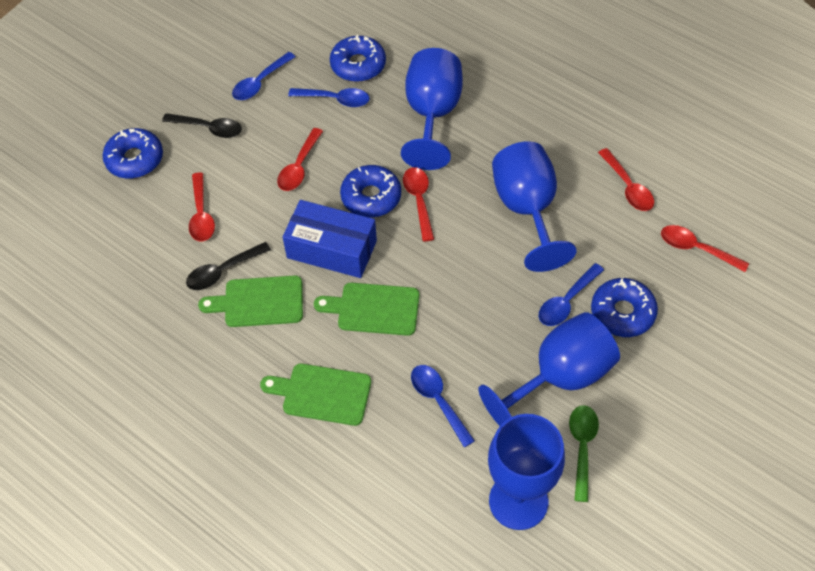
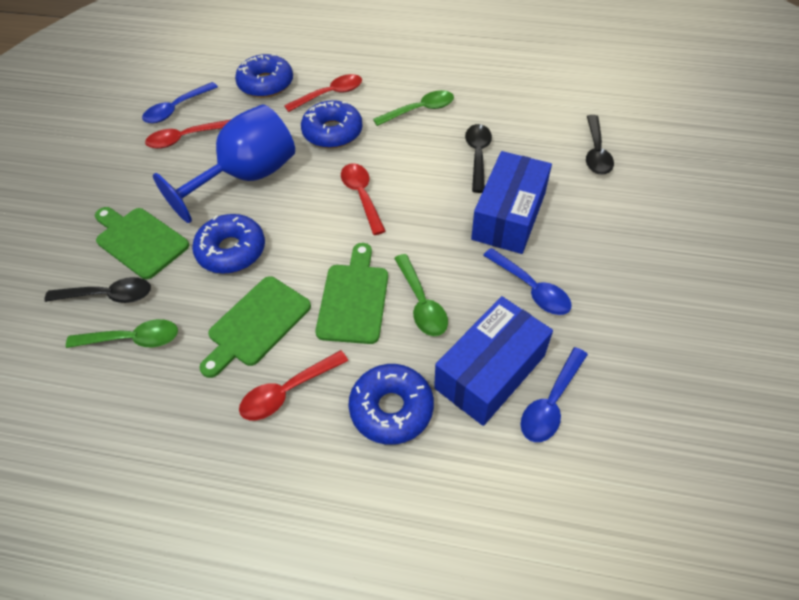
black spoon: 2 -> 3
blue box: 1 -> 2
blue goblet: 4 -> 1
blue spoon: 4 -> 3
green spoon: 1 -> 3
red spoon: 5 -> 4

